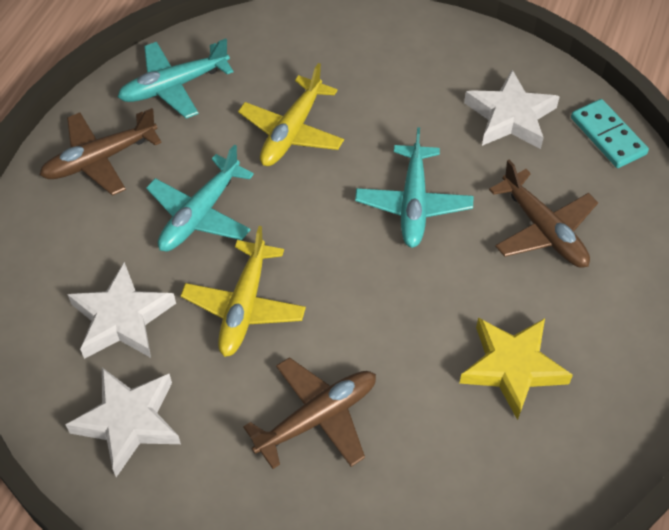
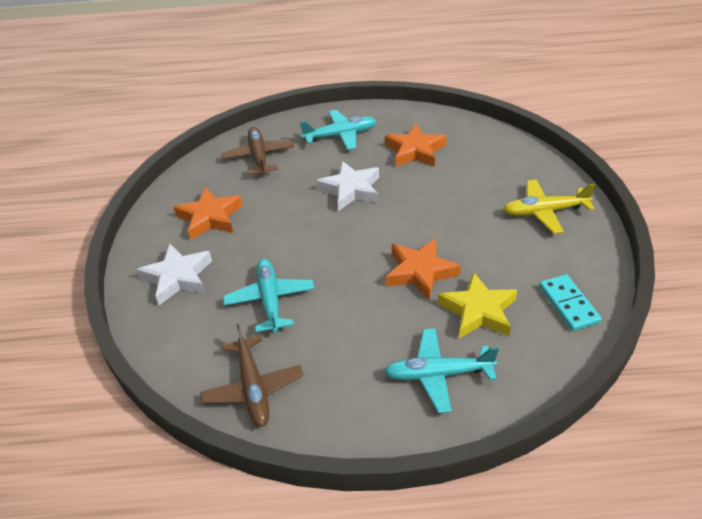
brown plane: 3 -> 2
orange star: 0 -> 3
white star: 3 -> 2
yellow plane: 2 -> 1

